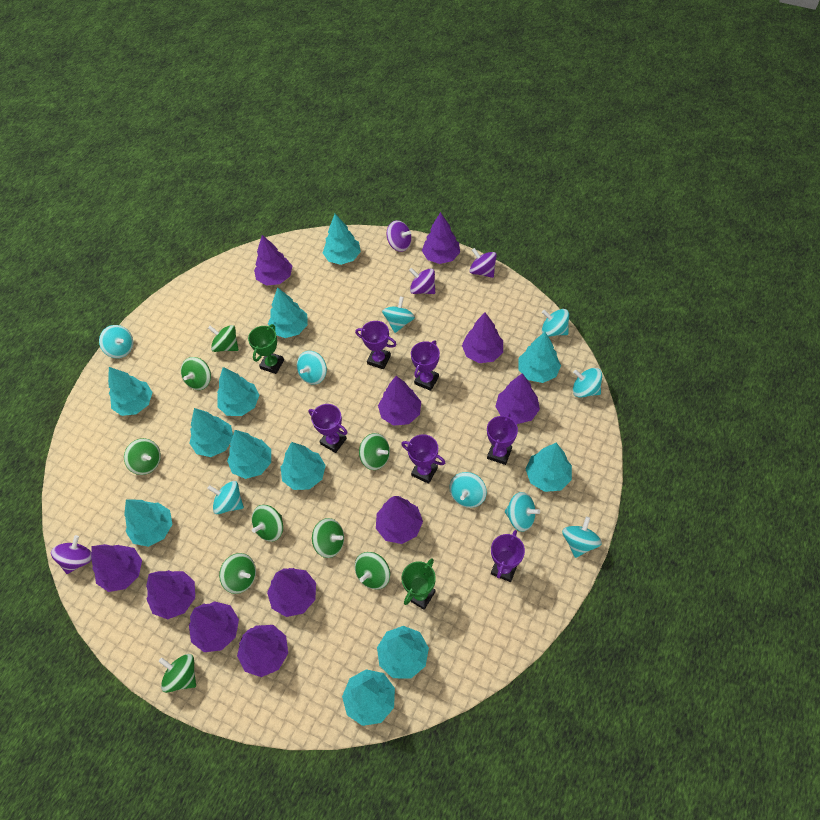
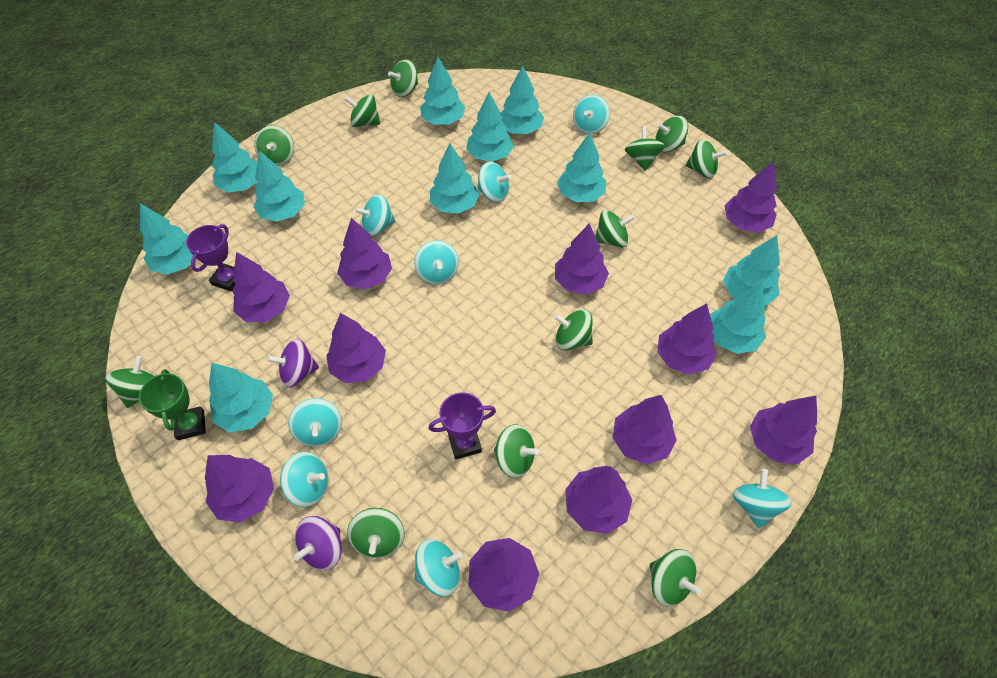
green spinning top: 9 -> 12
green trophy: 2 -> 1
purple spinning top: 4 -> 2
purple trophy: 6 -> 2
turquoise spinning top: 9 -> 8
turquoise tree: 12 -> 11

